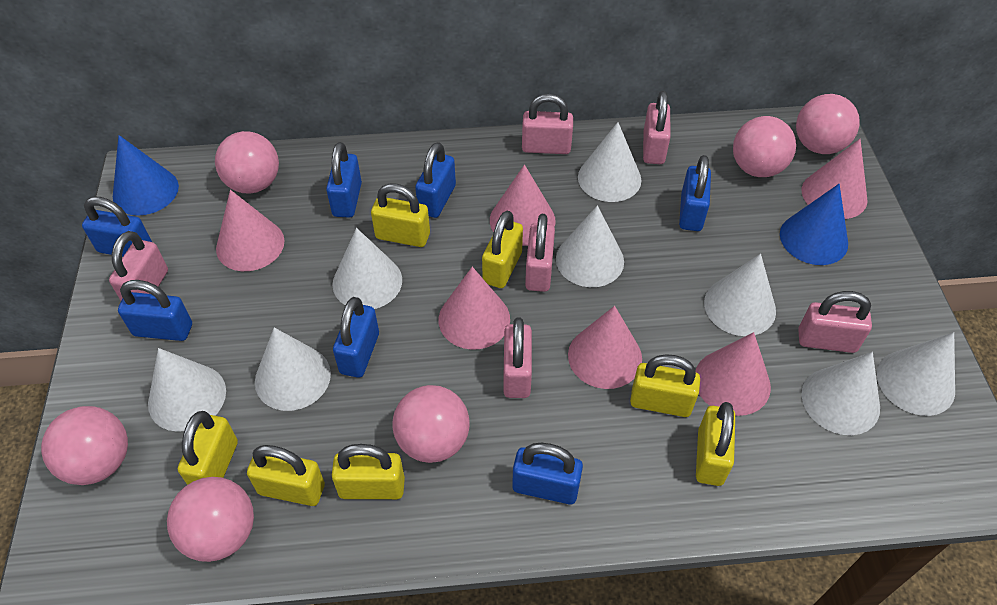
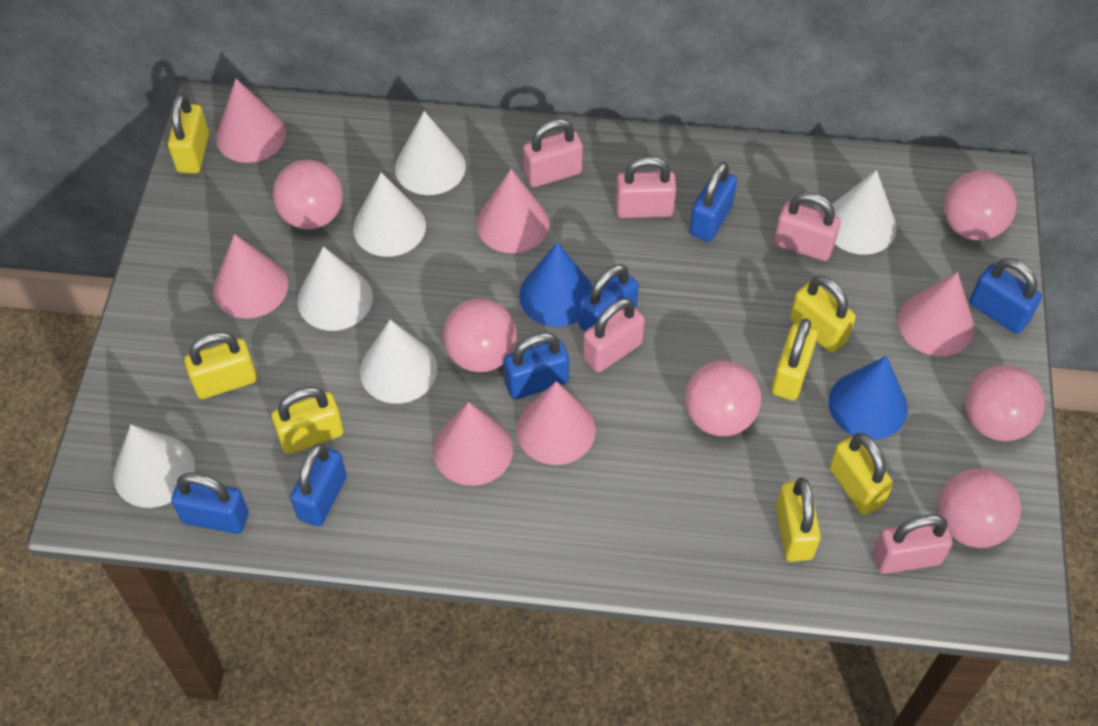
blue padlock: 7 -> 6
pink padlock: 6 -> 5
white cone: 8 -> 6

